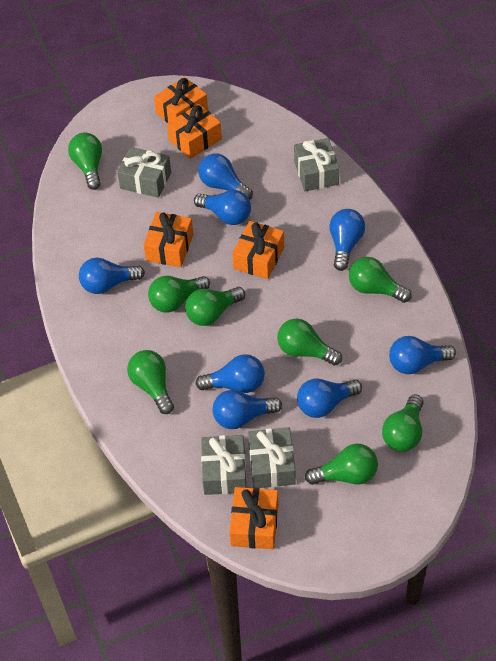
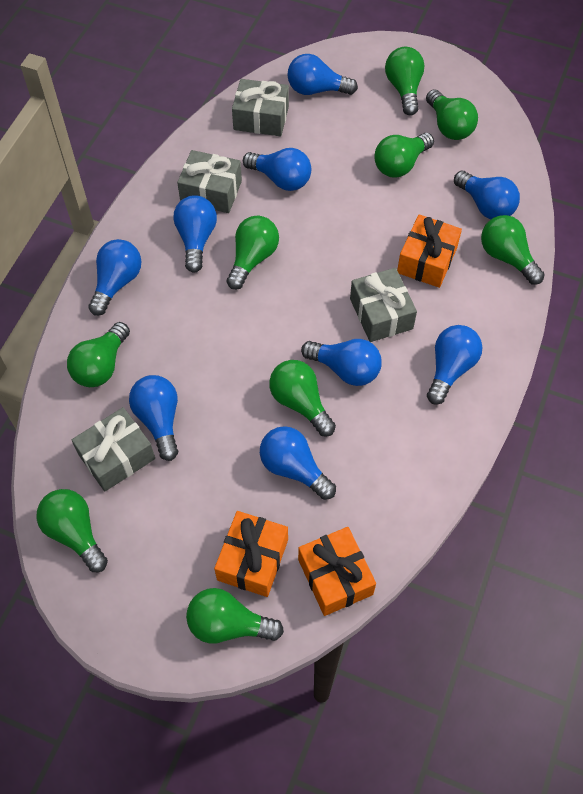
blue light bulb: 8 -> 9
green light bulb: 8 -> 9
orange gift: 5 -> 3

